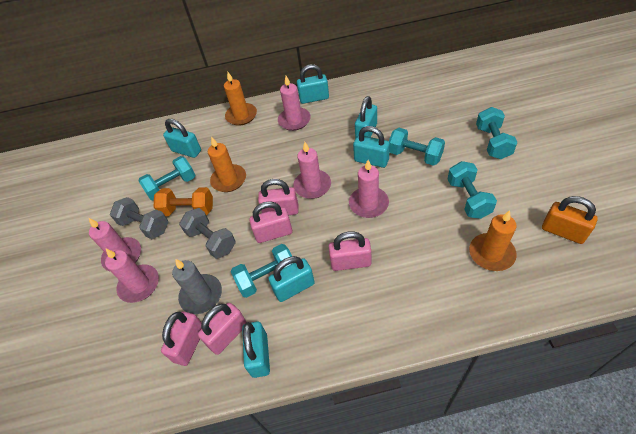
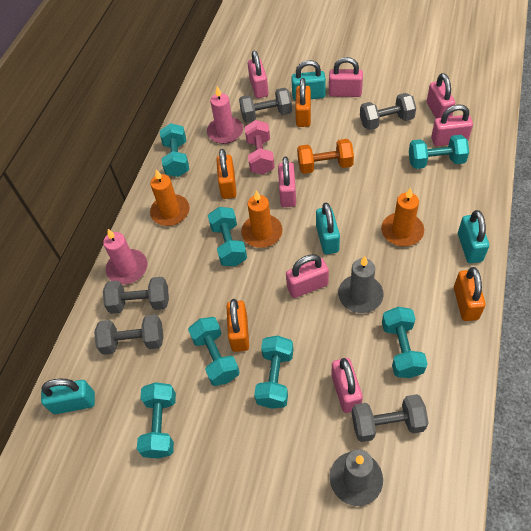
grey candle: 1 -> 2
grey dumbbell: 2 -> 5
orange padlock: 1 -> 4
pink candle: 5 -> 2
pink dumbbell: 0 -> 1
pink padlock: 5 -> 7
turquoise dumbbell: 5 -> 7
turquoise padlock: 6 -> 4

